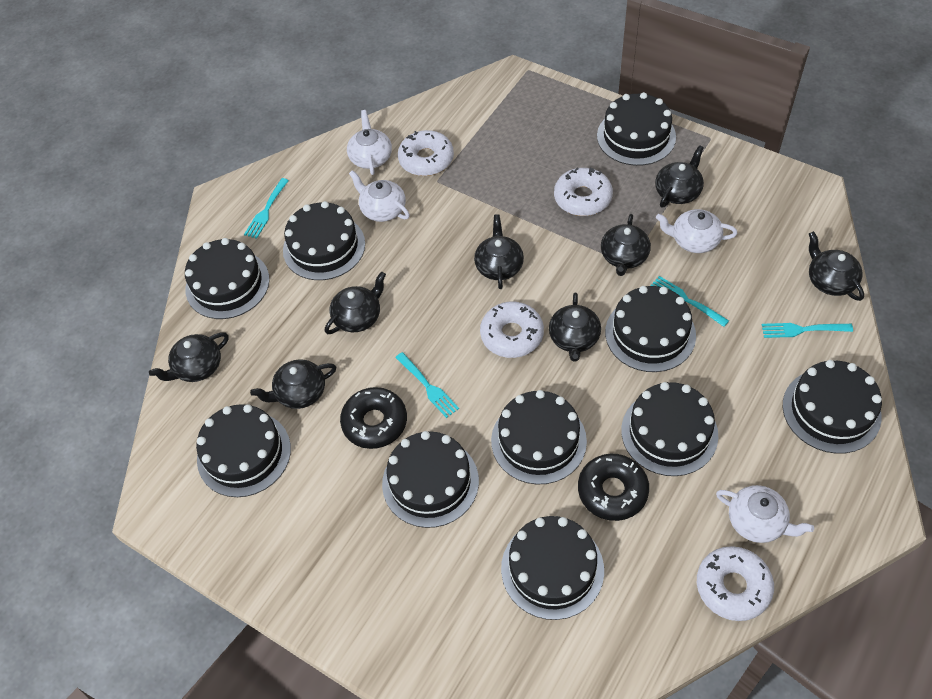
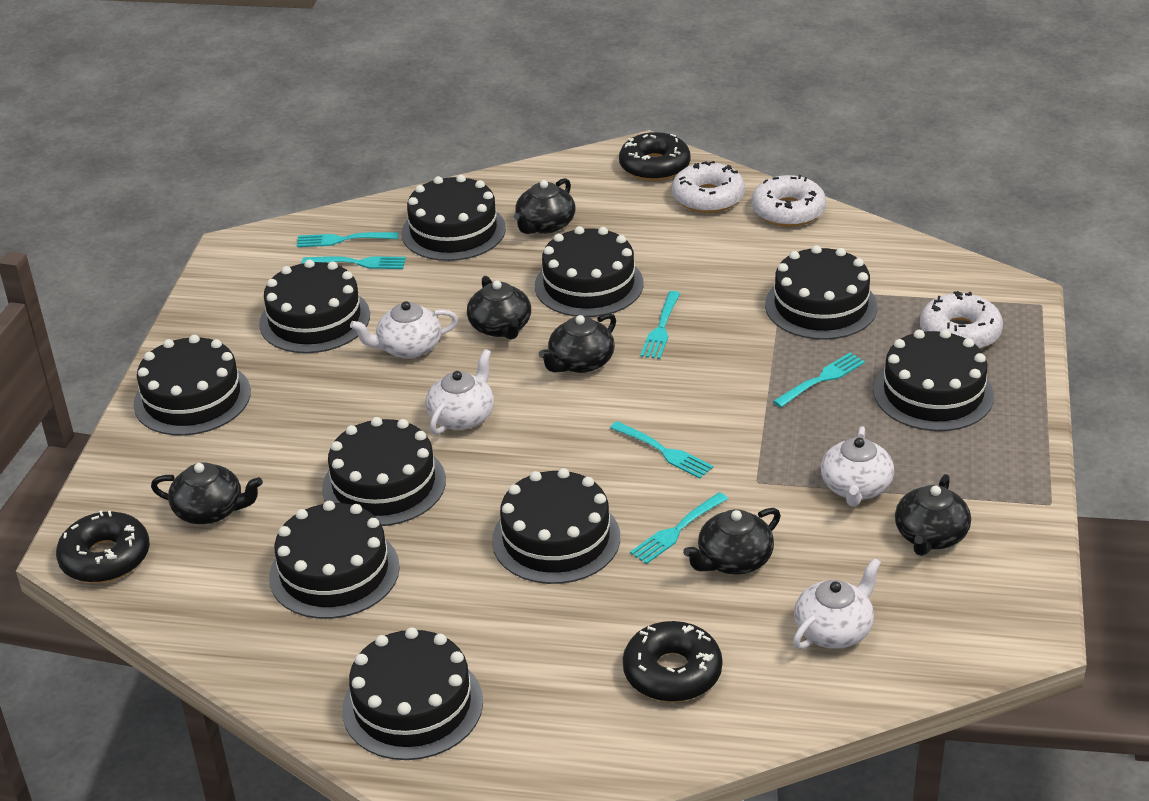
black donut: 2 -> 3
black teapot: 8 -> 6
turquoise fork: 4 -> 6
white donut: 4 -> 3

